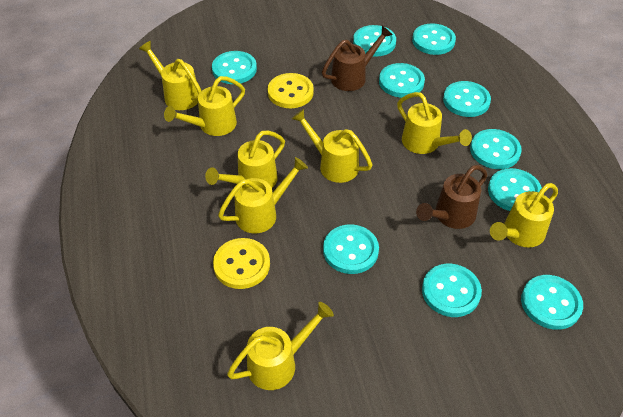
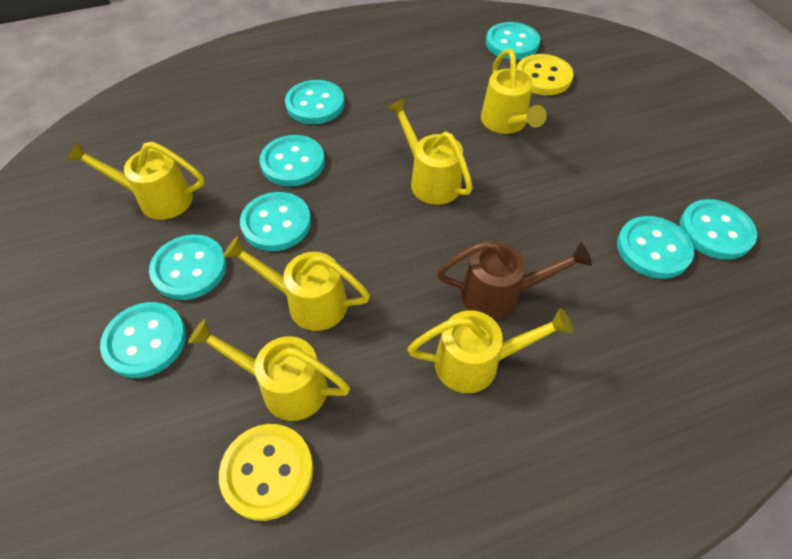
brown watering can: 2 -> 1
turquoise button: 10 -> 8
yellow watering can: 8 -> 6

